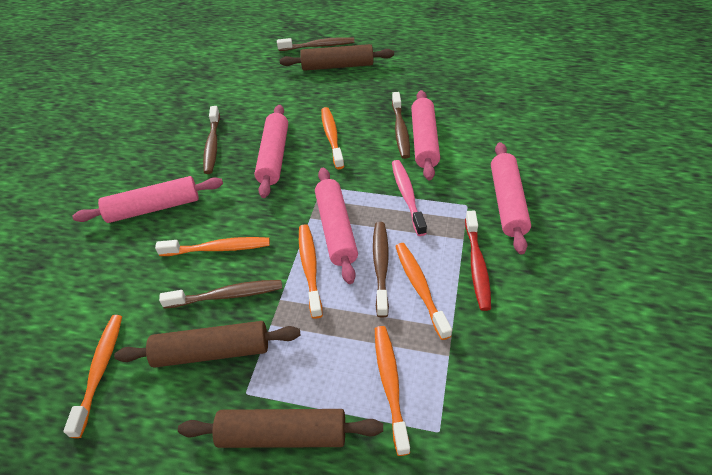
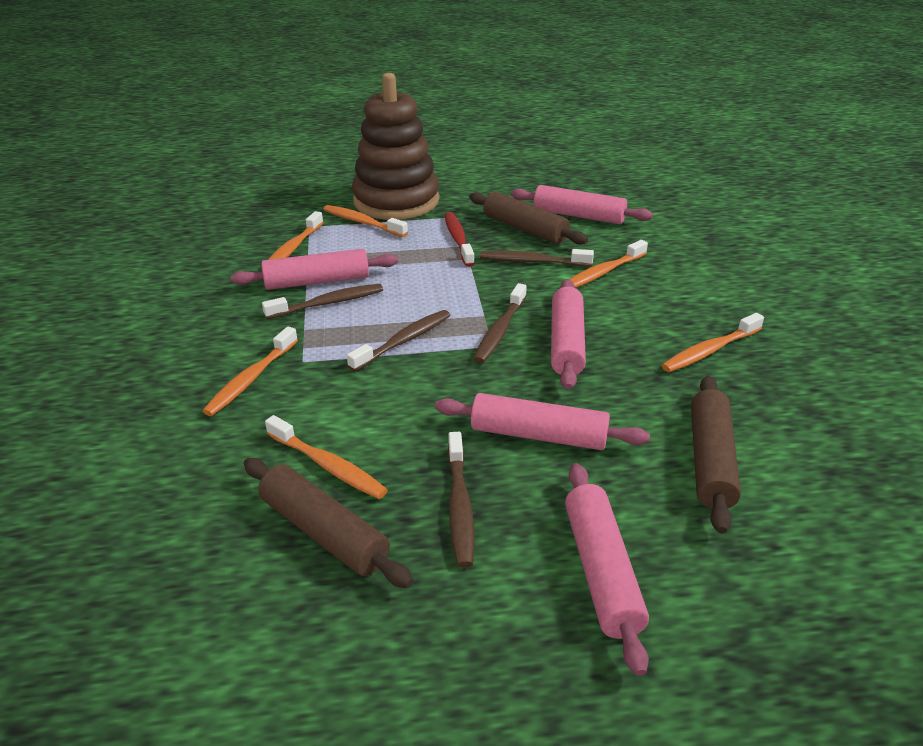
brown stacking toy: 0 -> 1
pink toothbrush: 1 -> 0

